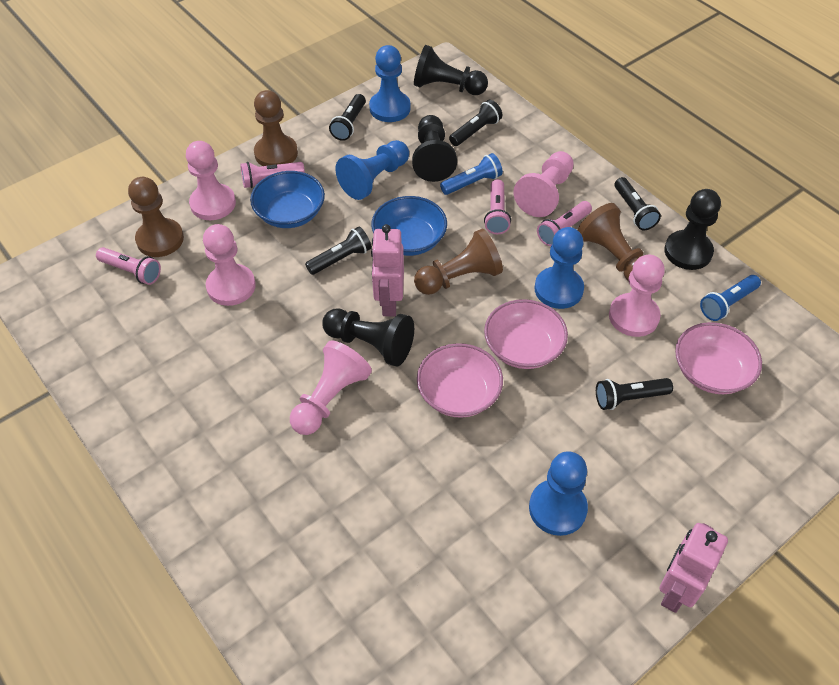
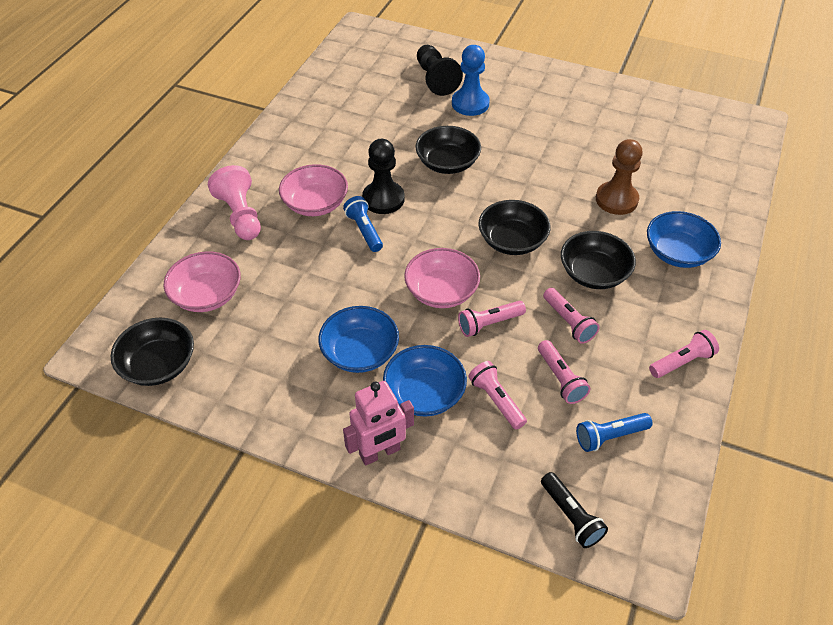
black bowl: 0 -> 4
black flashlight: 5 -> 1
black pawn: 4 -> 2
blue bowl: 2 -> 3
blue pawn: 4 -> 1
brown pawn: 4 -> 1
pink flashlight: 4 -> 5
pink pawn: 5 -> 1
pink robot: 2 -> 1

